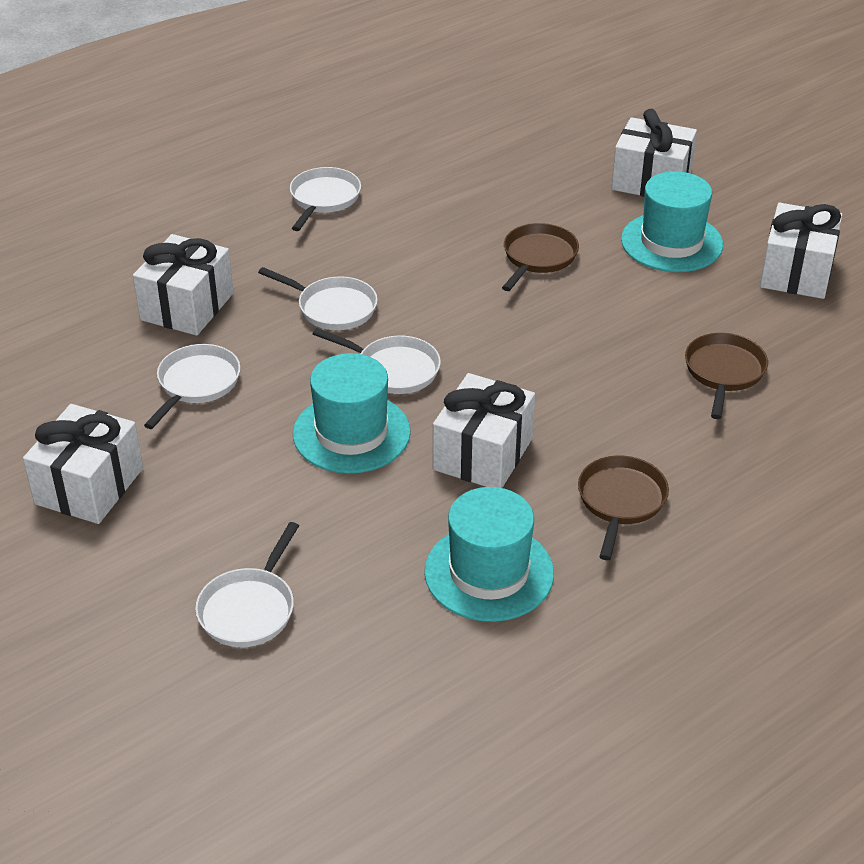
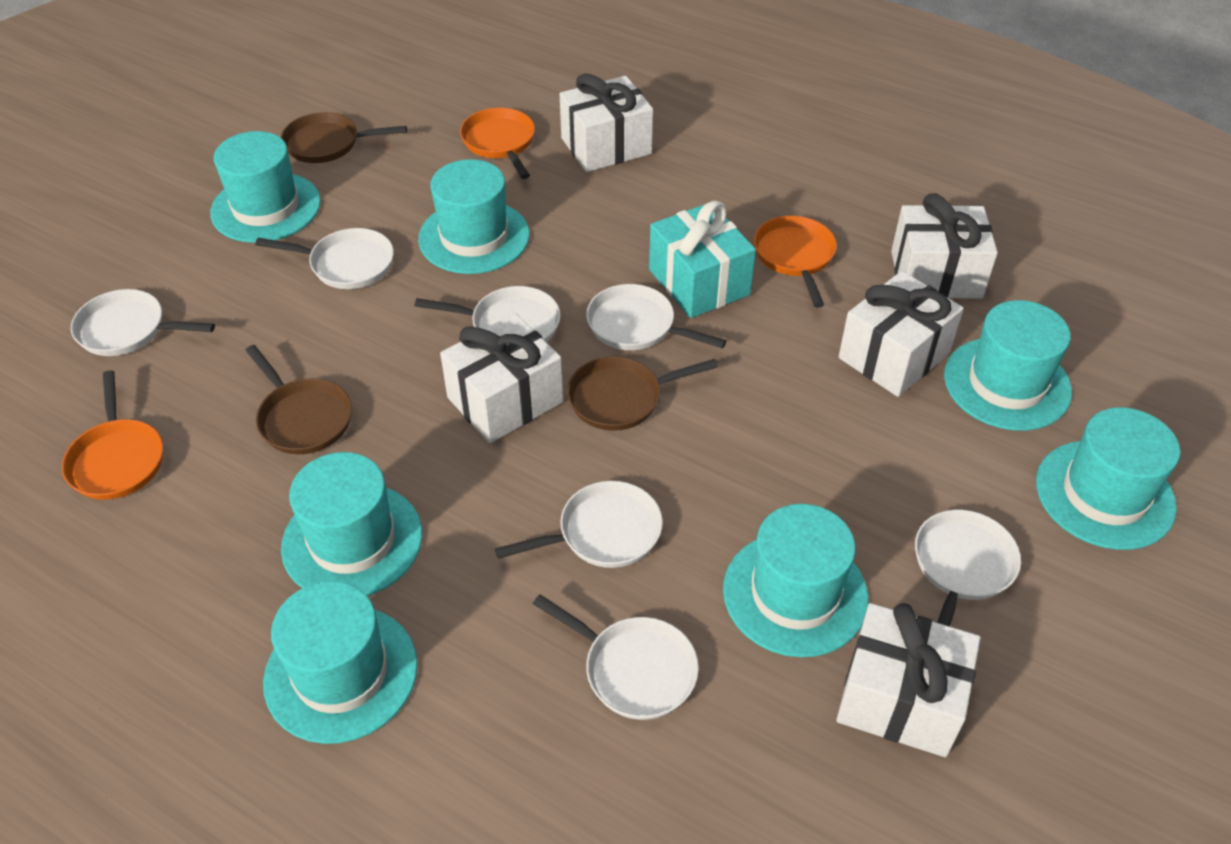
orange pan: 0 -> 3
turquoise gift: 0 -> 1
turquoise hat: 3 -> 7
white pan: 5 -> 7

